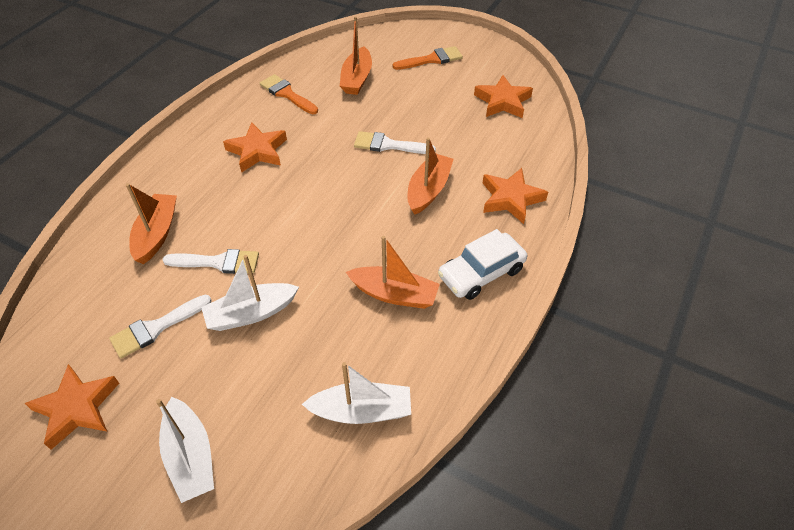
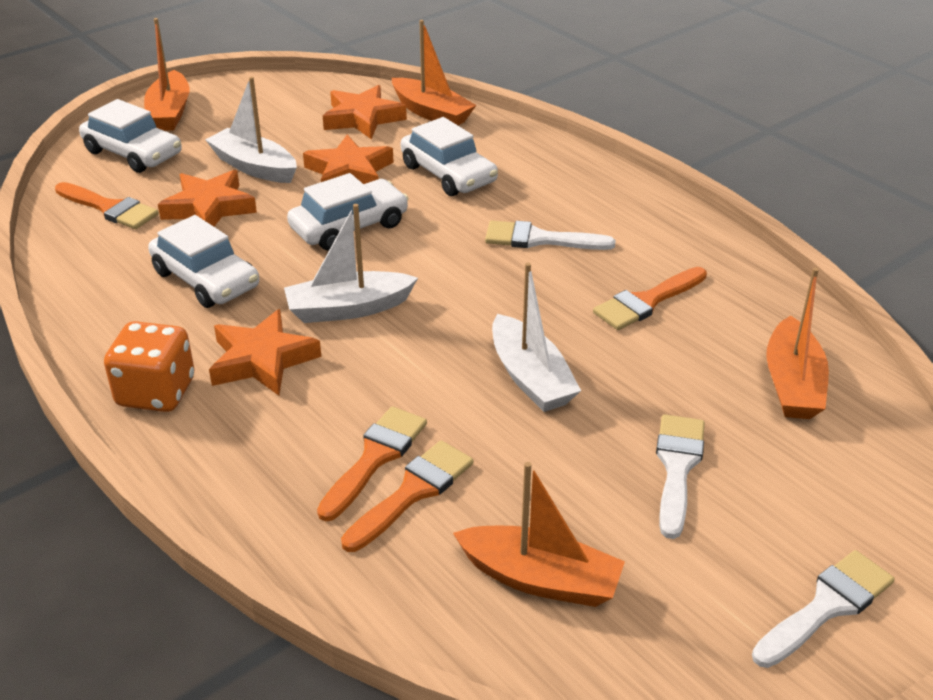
orange brush: 2 -> 4
orange dice: 0 -> 1
white car: 1 -> 4

